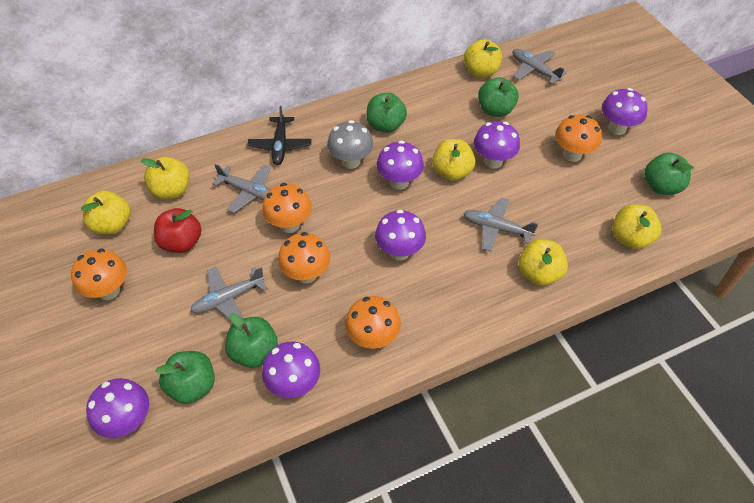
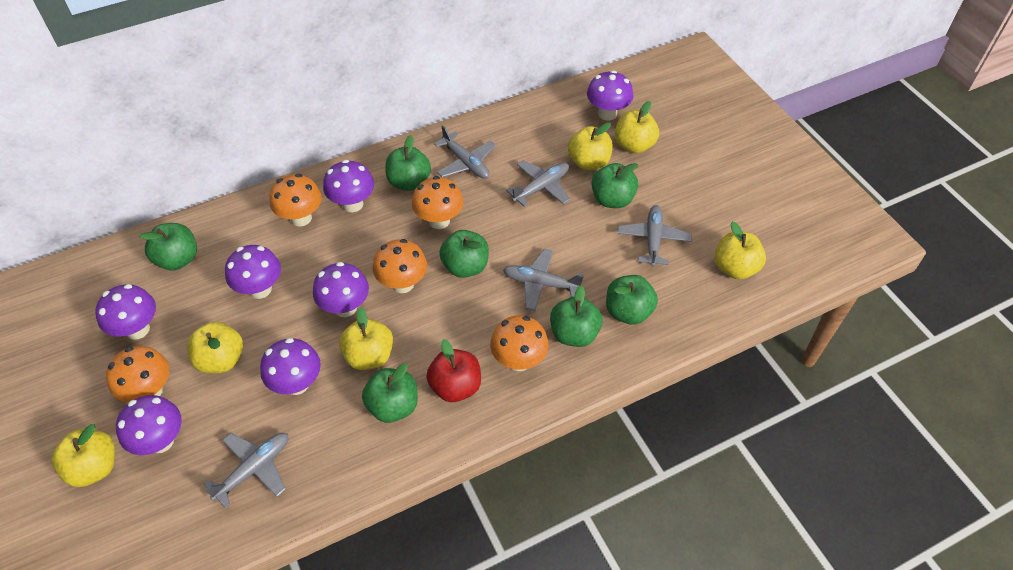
black plane: 1 -> 0
green apple: 5 -> 7
grey mushroom: 1 -> 0
grey plane: 4 -> 5
purple mushroom: 6 -> 7

